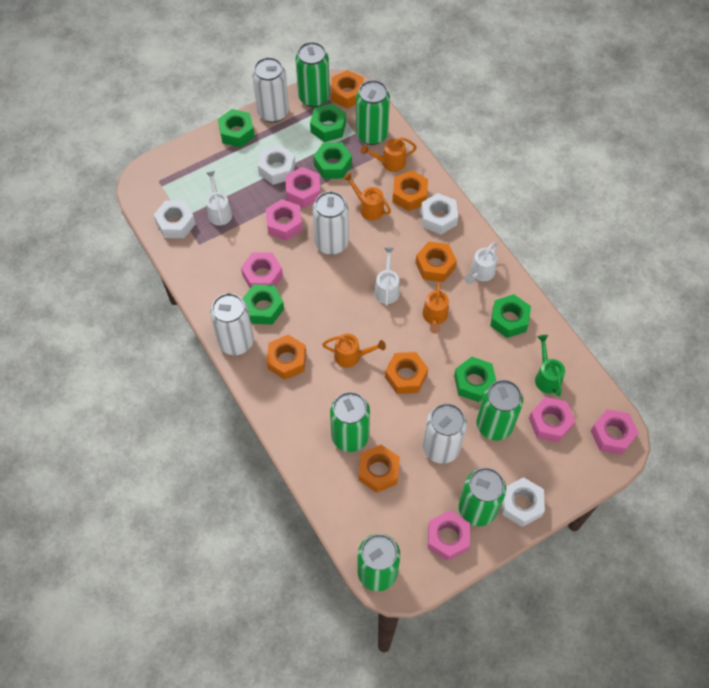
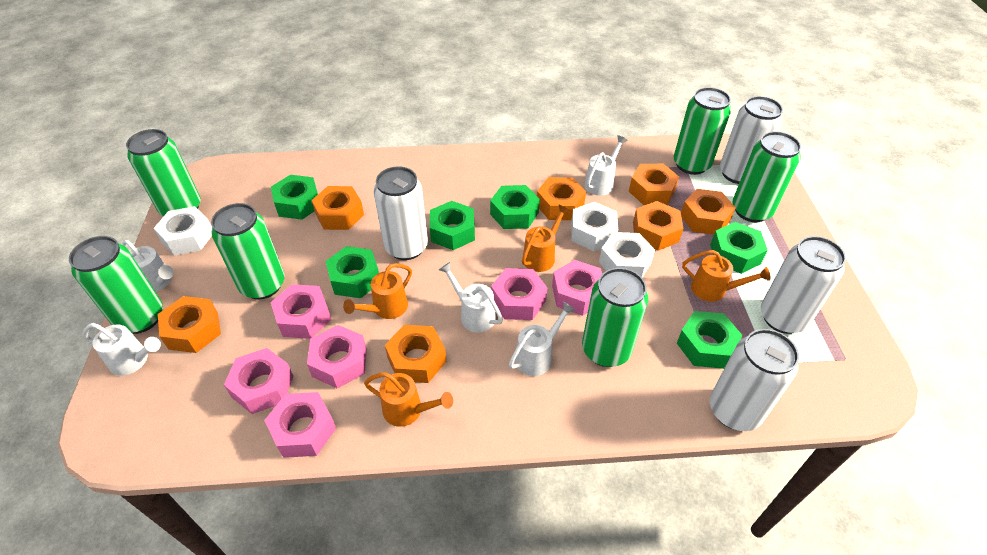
green watering can: 1 -> 0
orange nut: 6 -> 7
white nut: 4 -> 3
white watering can: 3 -> 5

